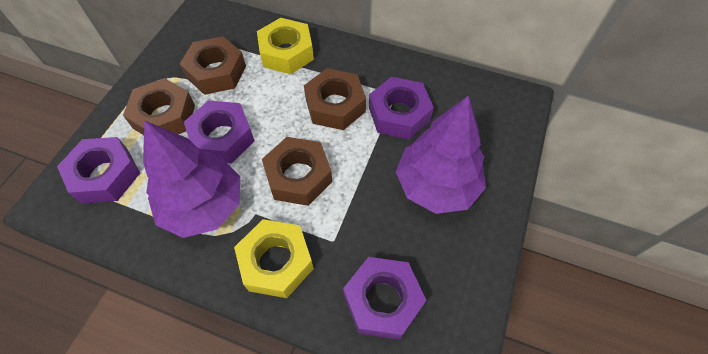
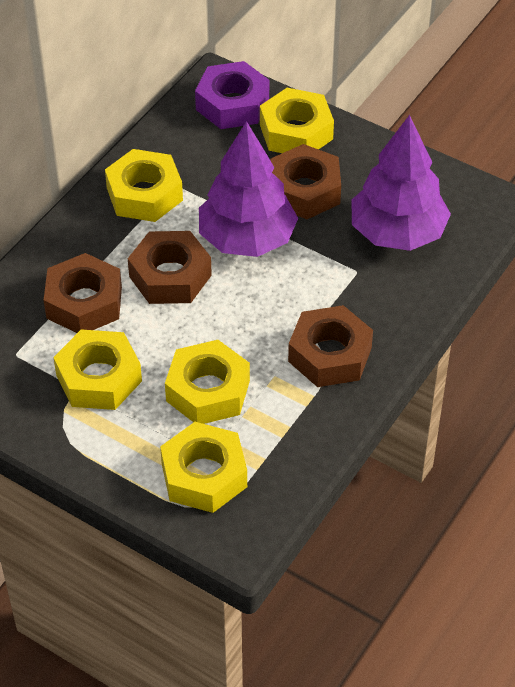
purple nut: 4 -> 1
yellow nut: 2 -> 5

